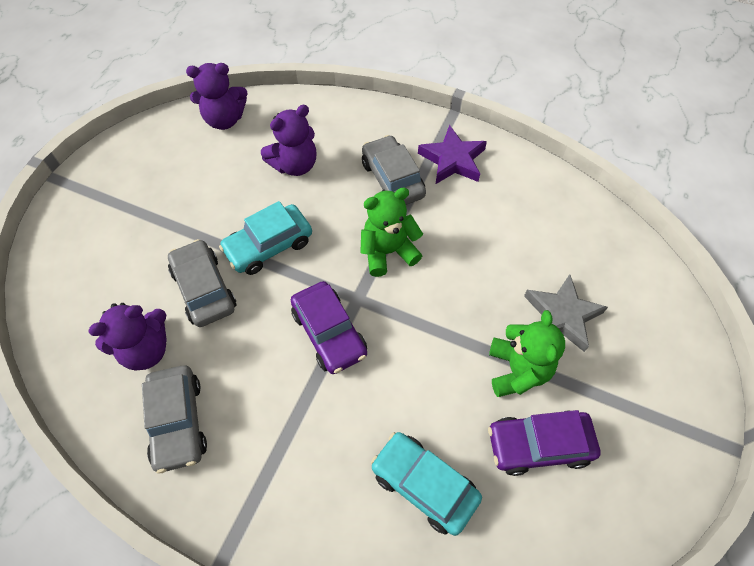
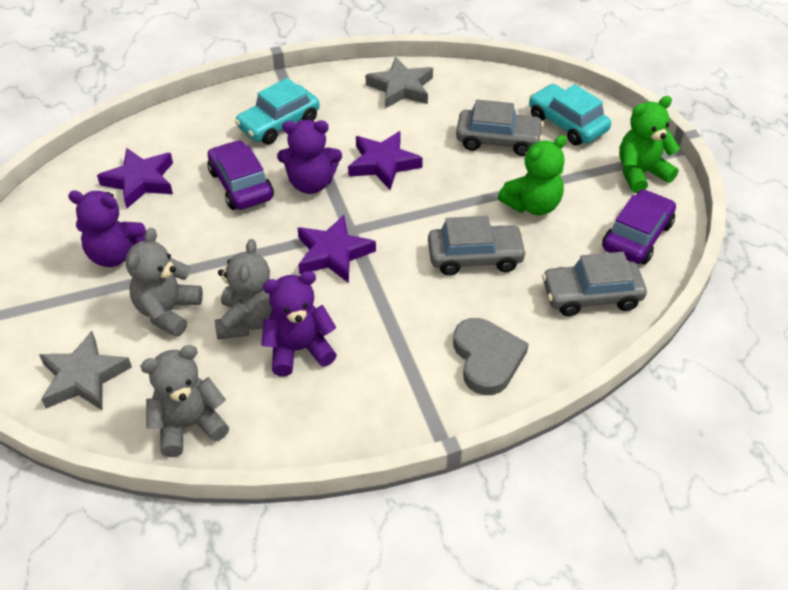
grey heart: 0 -> 1
grey star: 1 -> 2
grey teddy bear: 0 -> 3
purple star: 1 -> 3

